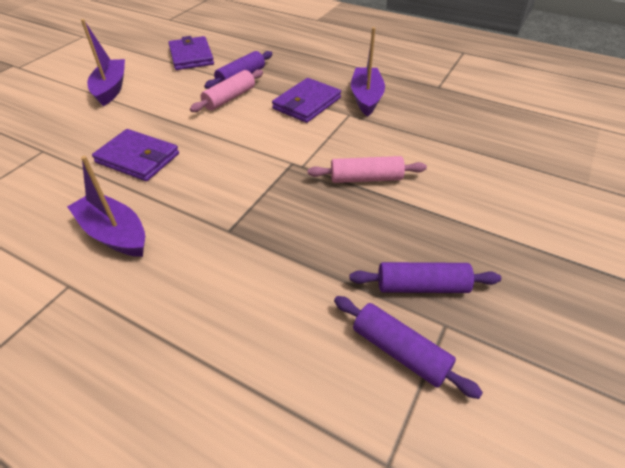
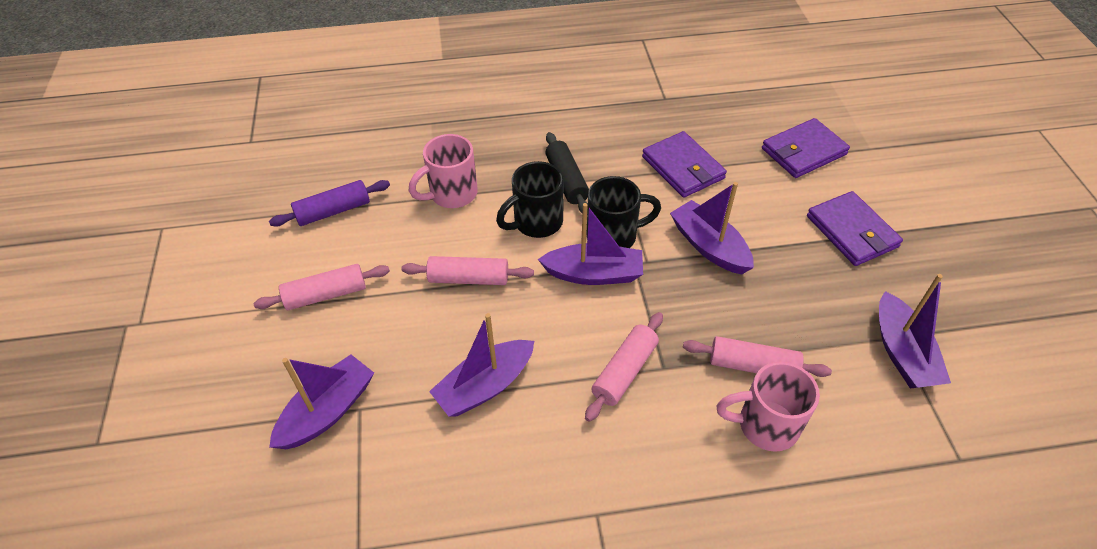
black mug: 0 -> 2
black rolling pin: 0 -> 1
pink mug: 0 -> 2
pink rolling pin: 2 -> 4
purple boat: 3 -> 5
purple rolling pin: 3 -> 1

